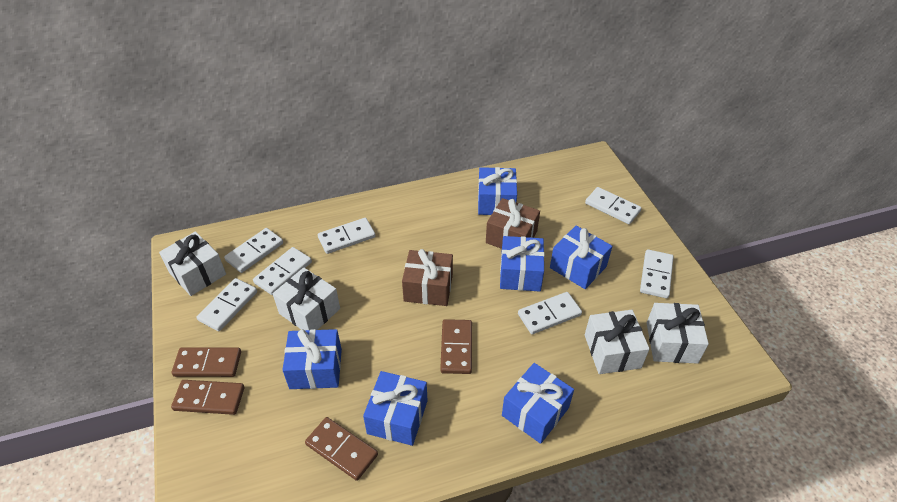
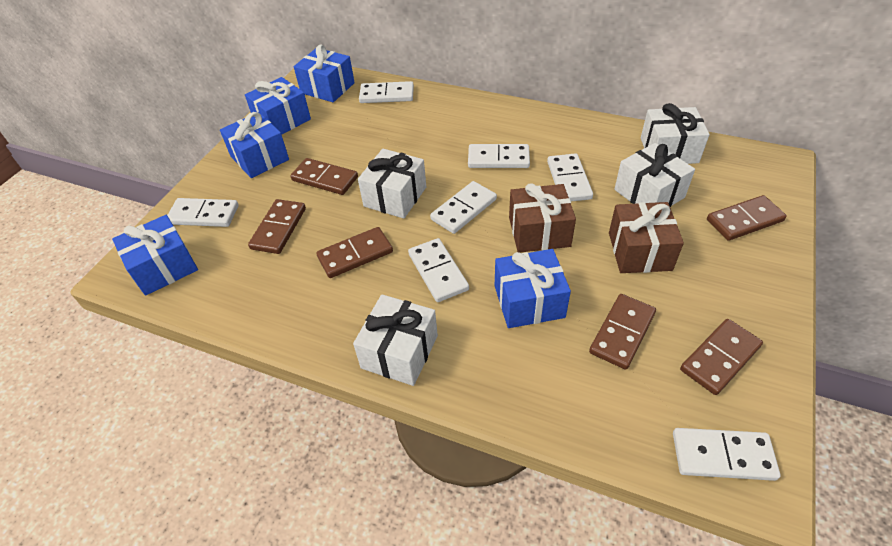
blue gift: 6 -> 5
brown domino: 4 -> 6

